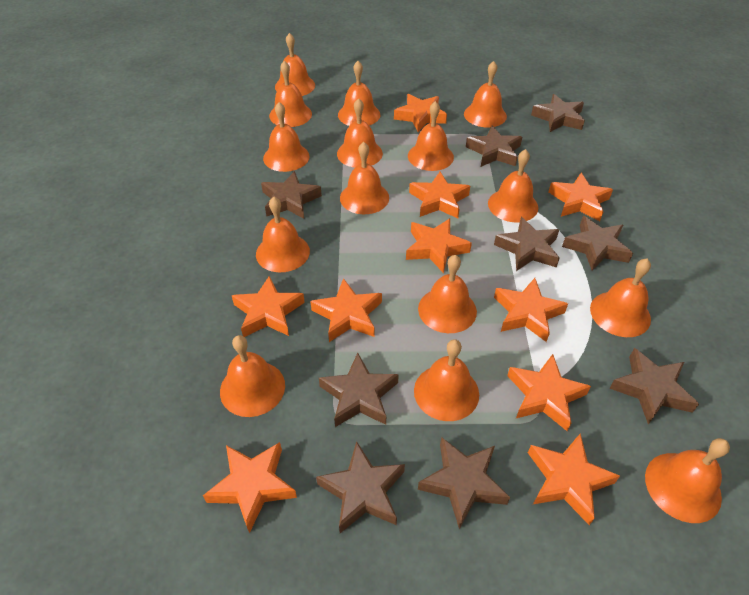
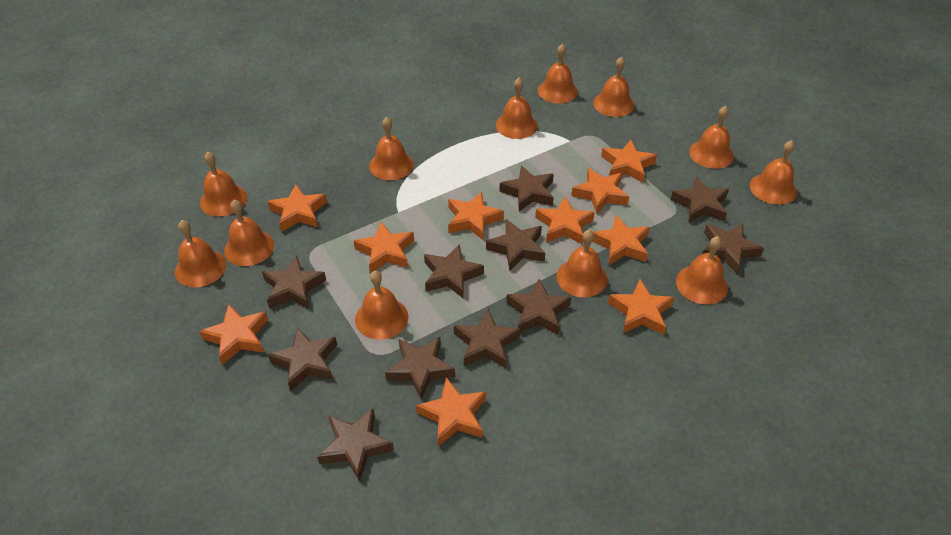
brown star: 9 -> 11
orange bell: 15 -> 12

